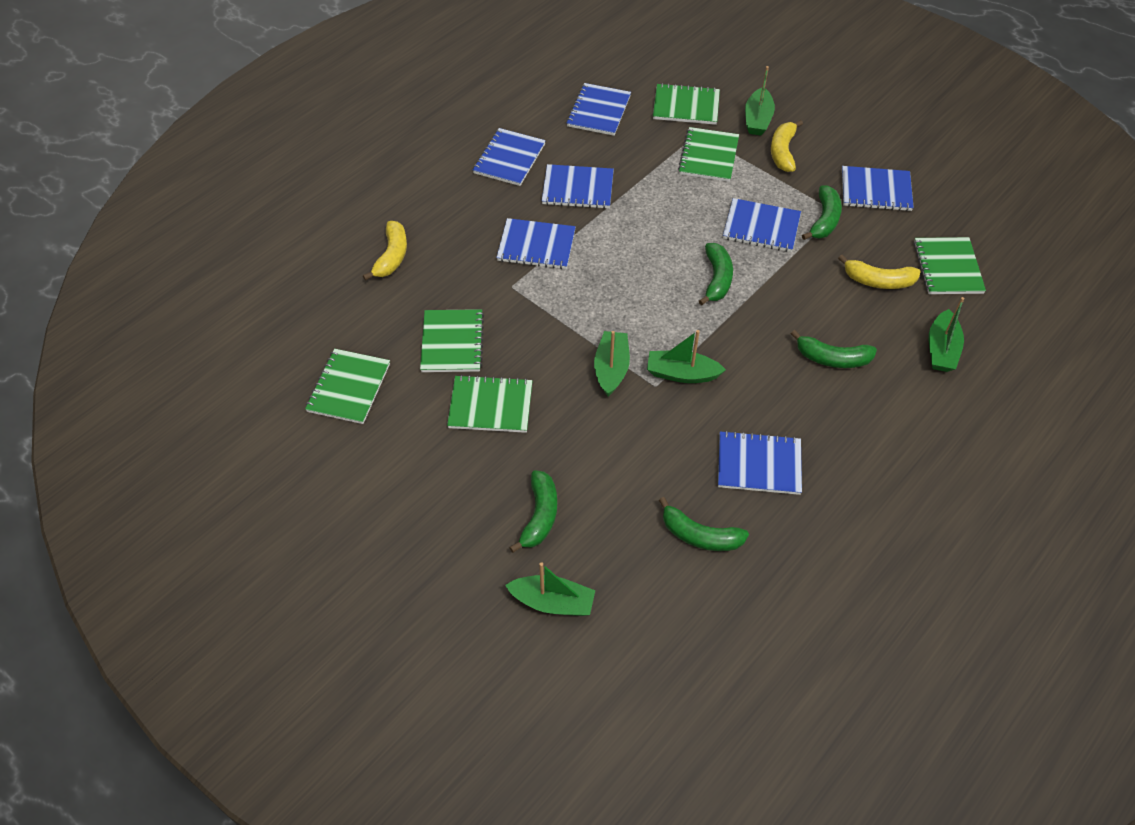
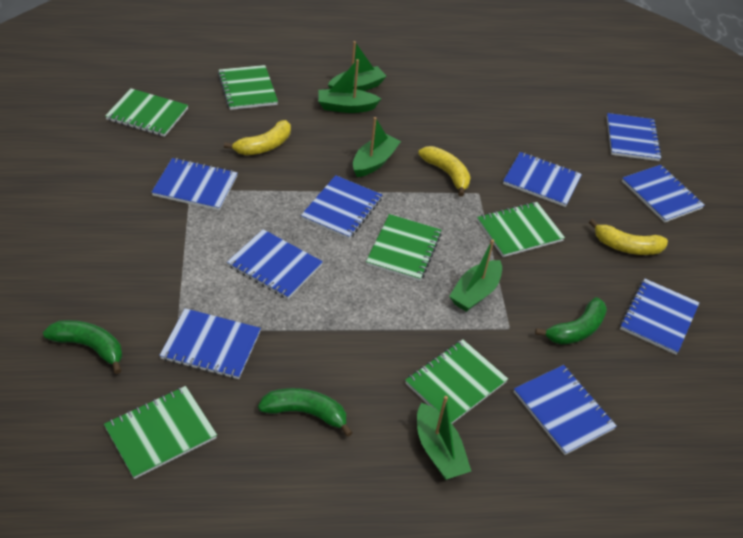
blue notebook: 7 -> 9
green banana: 5 -> 3

